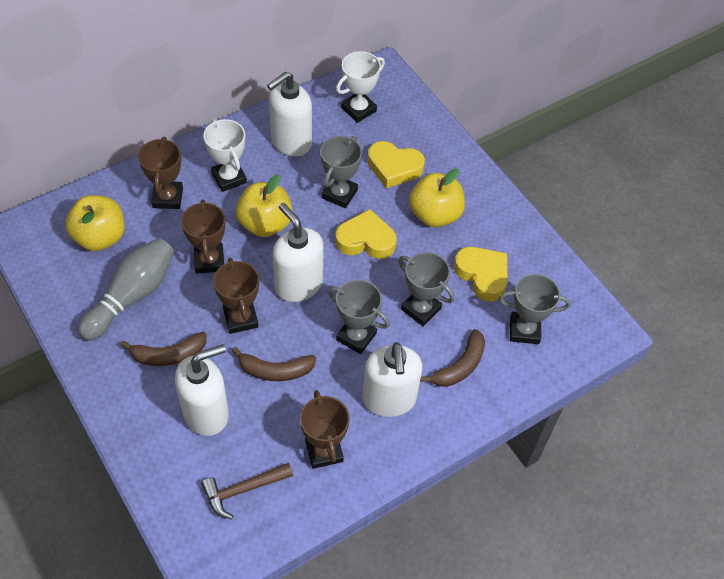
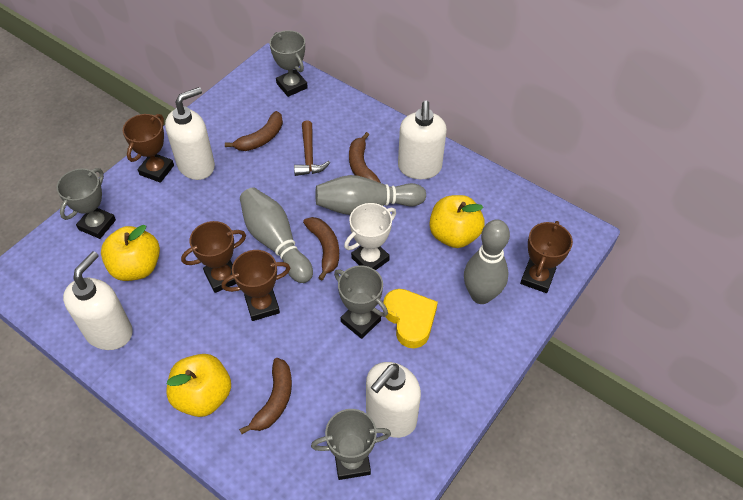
brown banana: 3 -> 4
grey bowling pin: 1 -> 3
white trophy: 2 -> 1
yellow heart: 3 -> 1

